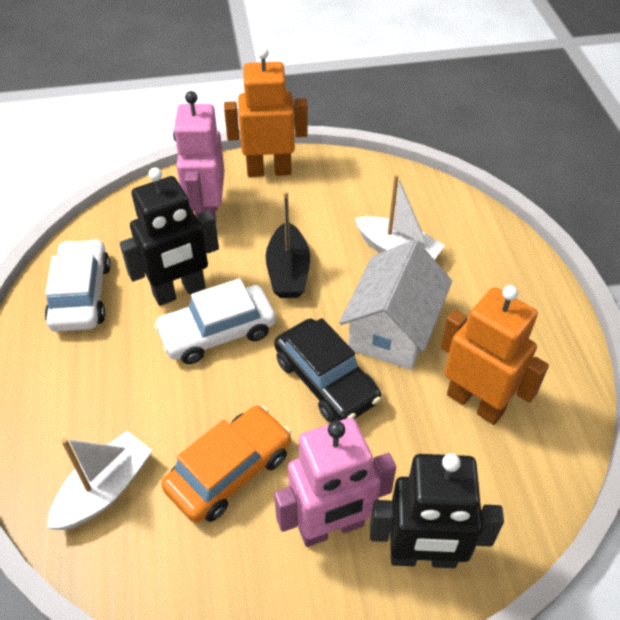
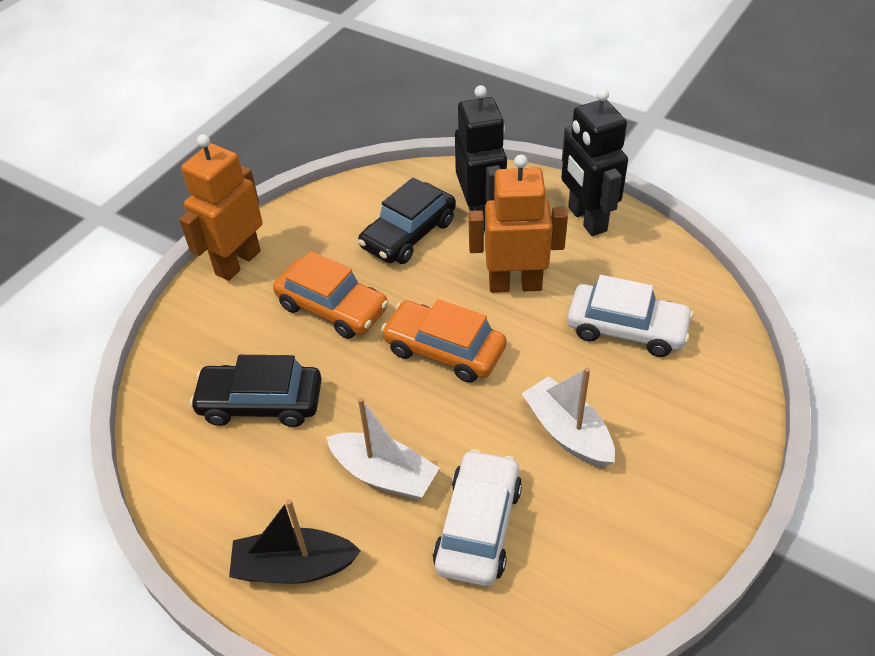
black car: 1 -> 2
orange car: 1 -> 2
pink robot: 2 -> 0
white house: 1 -> 0

